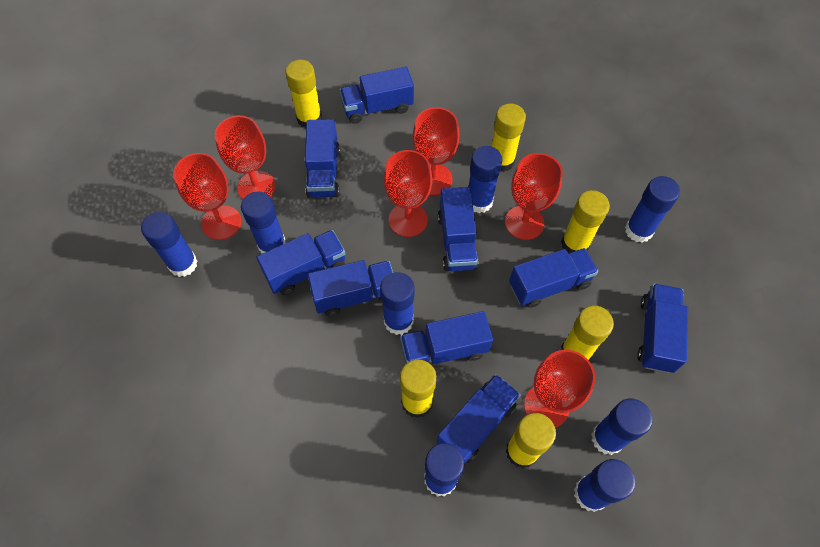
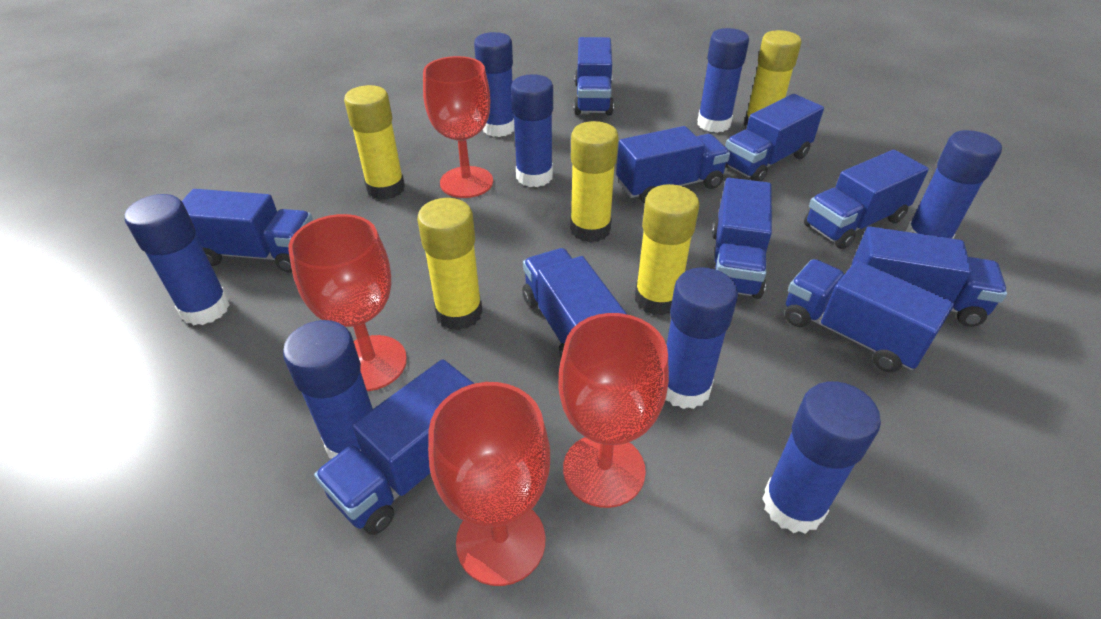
blue truck: 9 -> 10
red goblet: 6 -> 4
yellow glue stick: 6 -> 5

